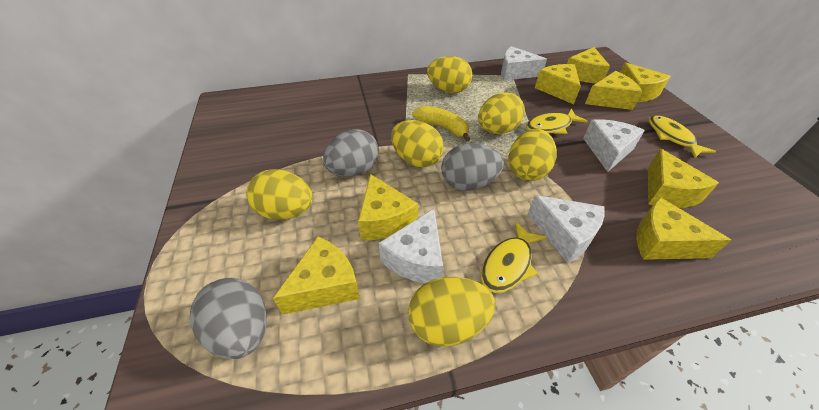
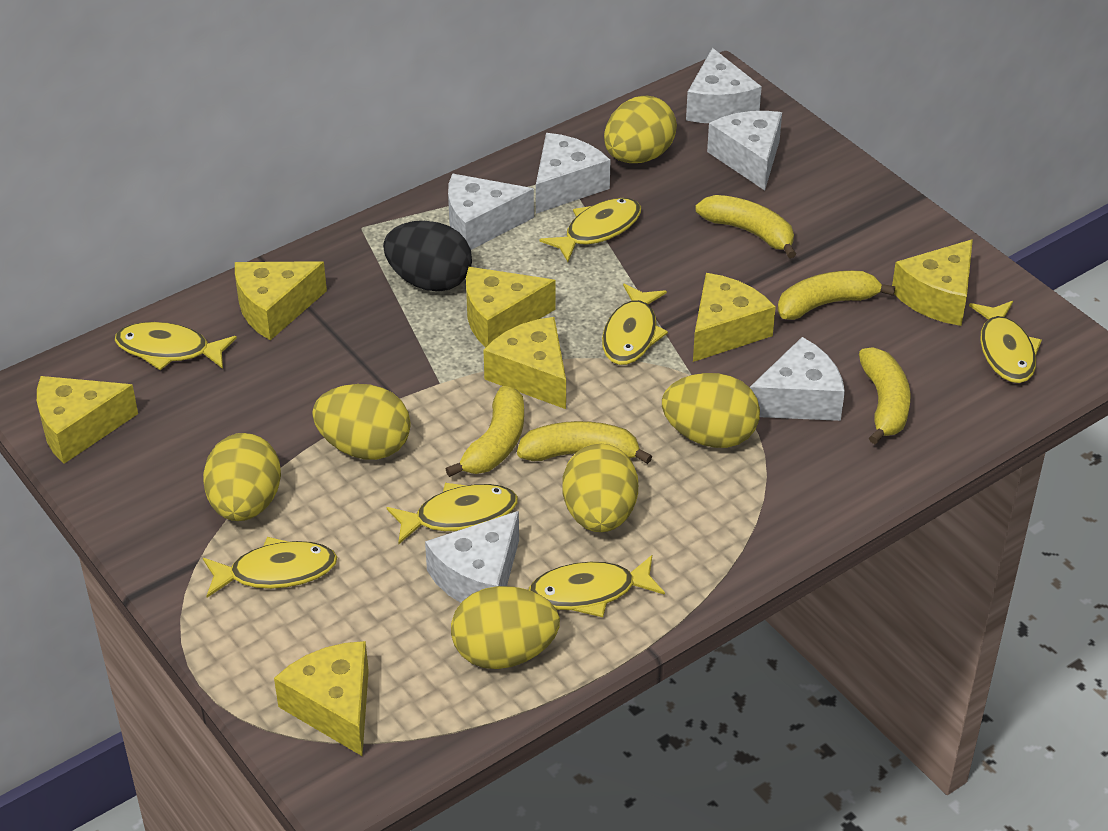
black egg: 0 -> 1
grey egg: 3 -> 0
white cheese: 4 -> 6
yellow banana: 1 -> 5
yellow cheese: 8 -> 7
yellow fish: 3 -> 7

